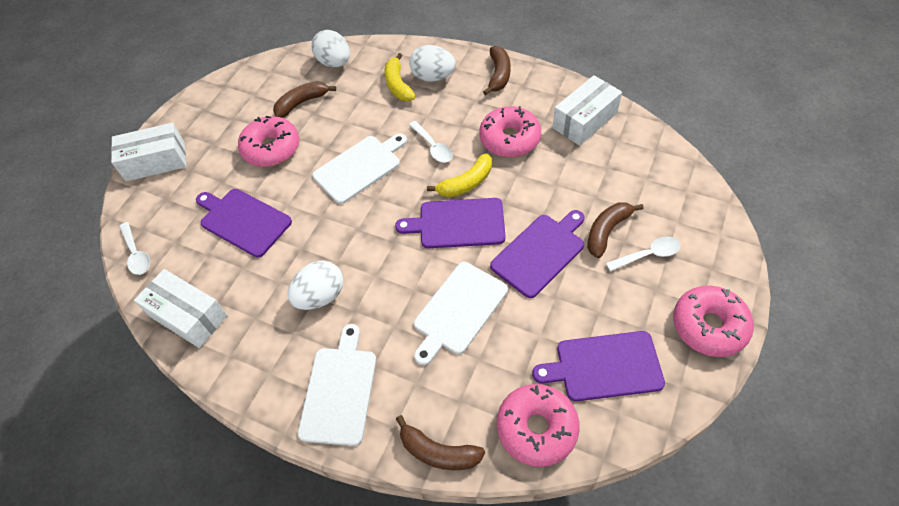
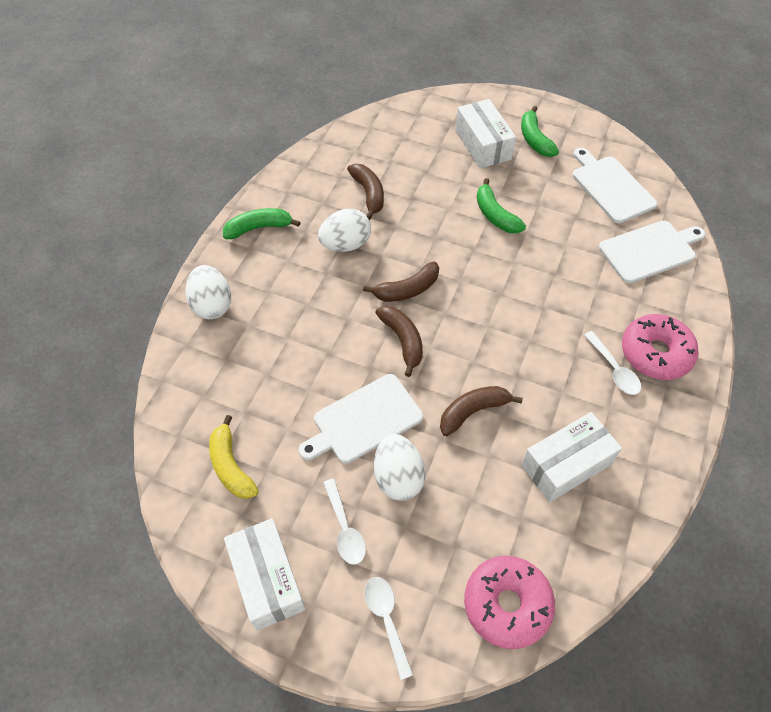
green banana: 0 -> 3
pink donut: 4 -> 2
purple cutting board: 4 -> 0
yellow banana: 2 -> 1

